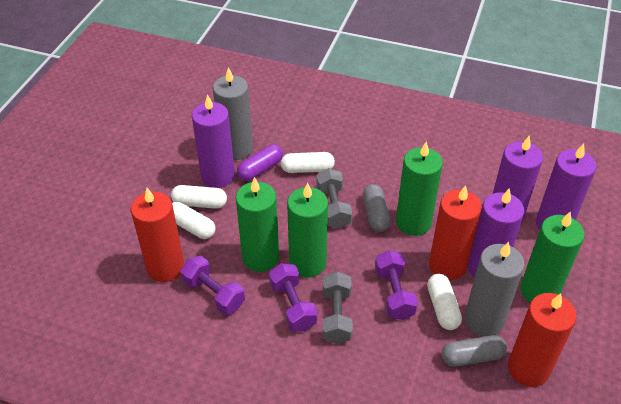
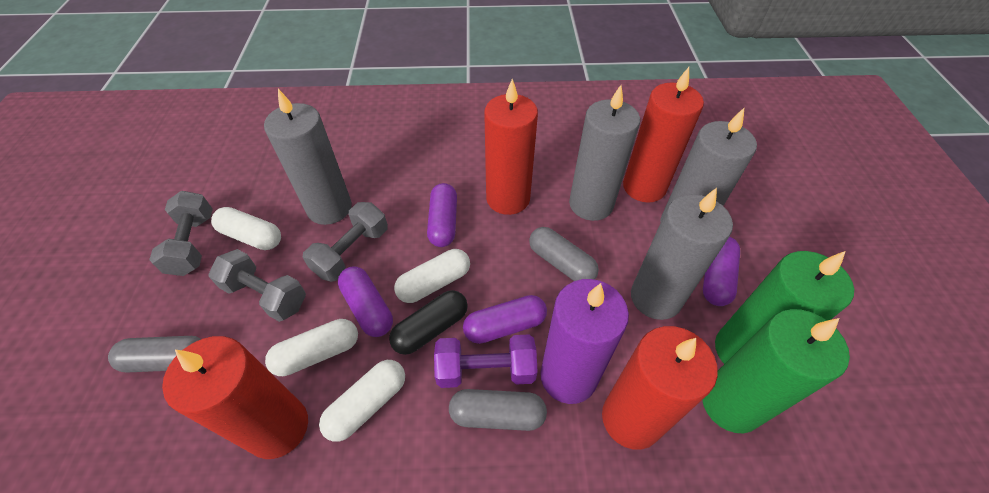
black capsule: 0 -> 1
green candle: 4 -> 2
grey candle: 2 -> 4
grey capsule: 2 -> 3
grey dumbbell: 2 -> 3
purple candle: 4 -> 1
purple capsule: 1 -> 4
purple dumbbell: 3 -> 1
red candle: 3 -> 4

